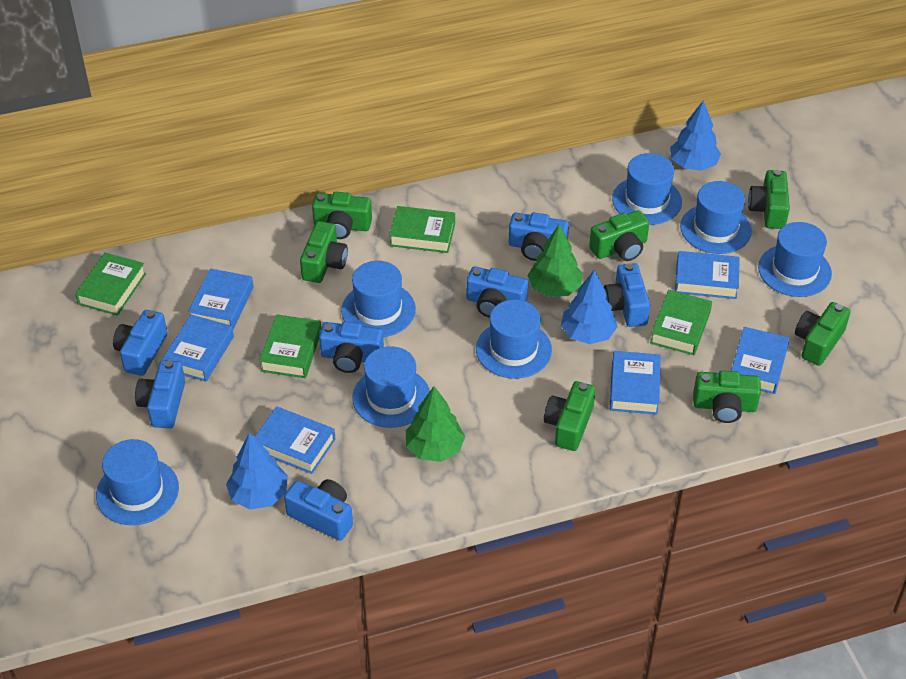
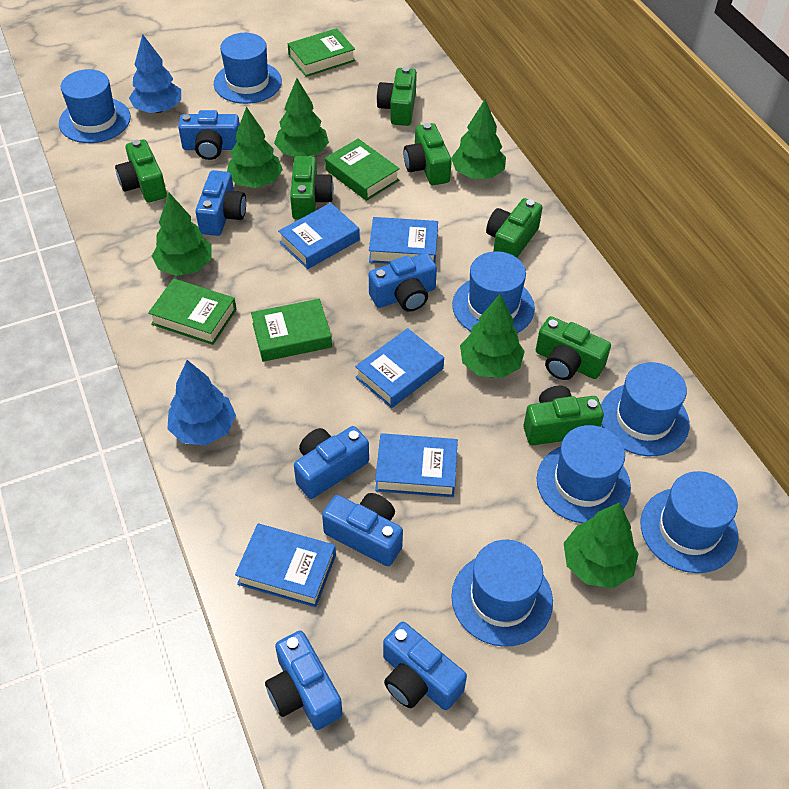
blue book: 6 -> 5
blue tree: 3 -> 2
green tree: 2 -> 6

